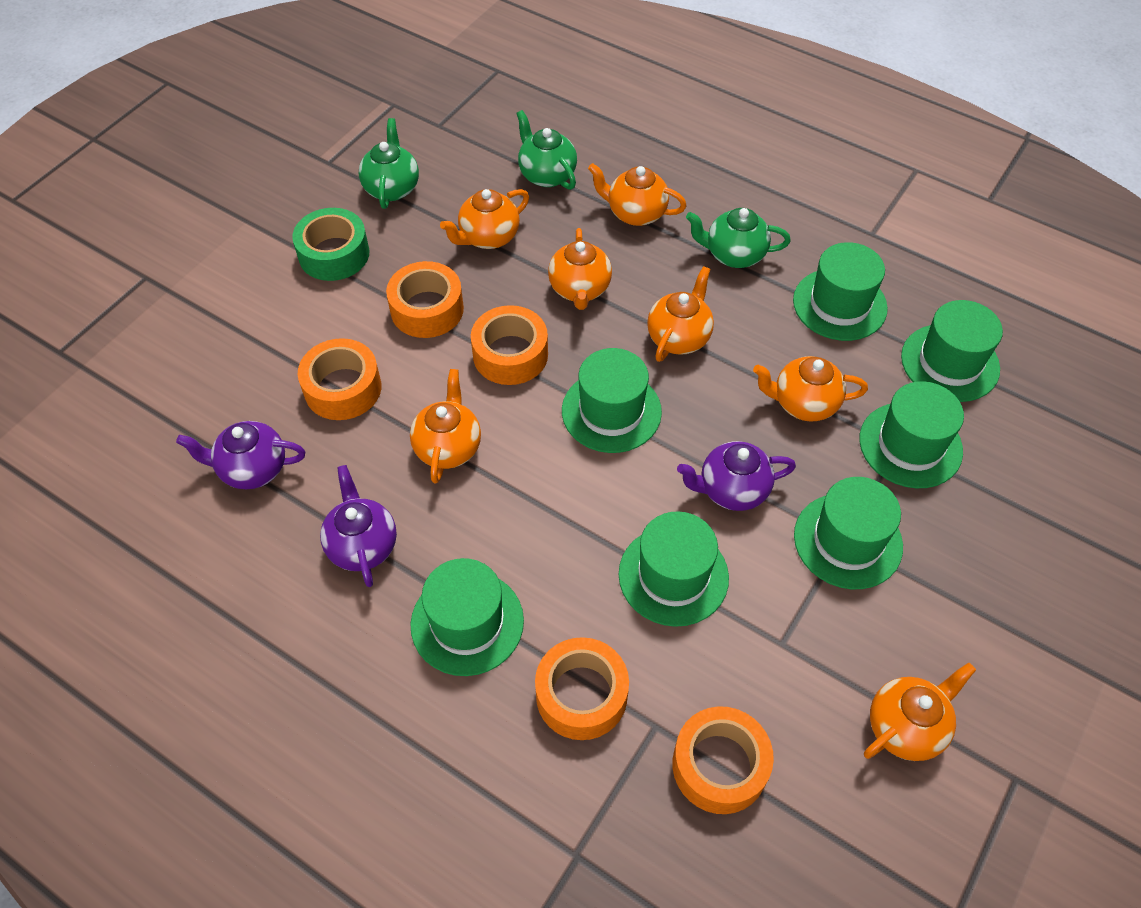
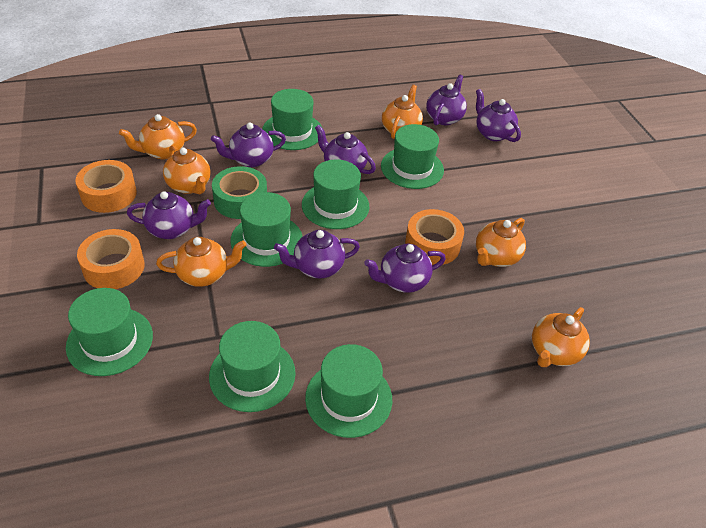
green teapot: 3 -> 0
orange tape: 5 -> 3
orange teapot: 7 -> 6
purple teapot: 3 -> 7

